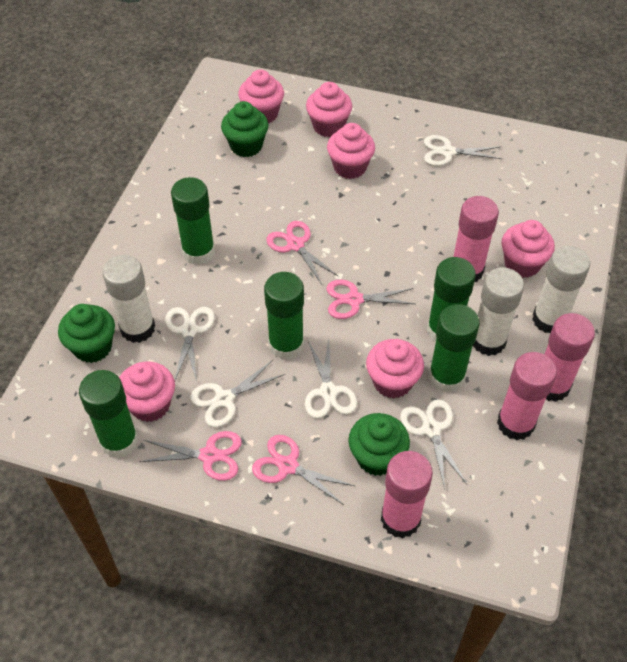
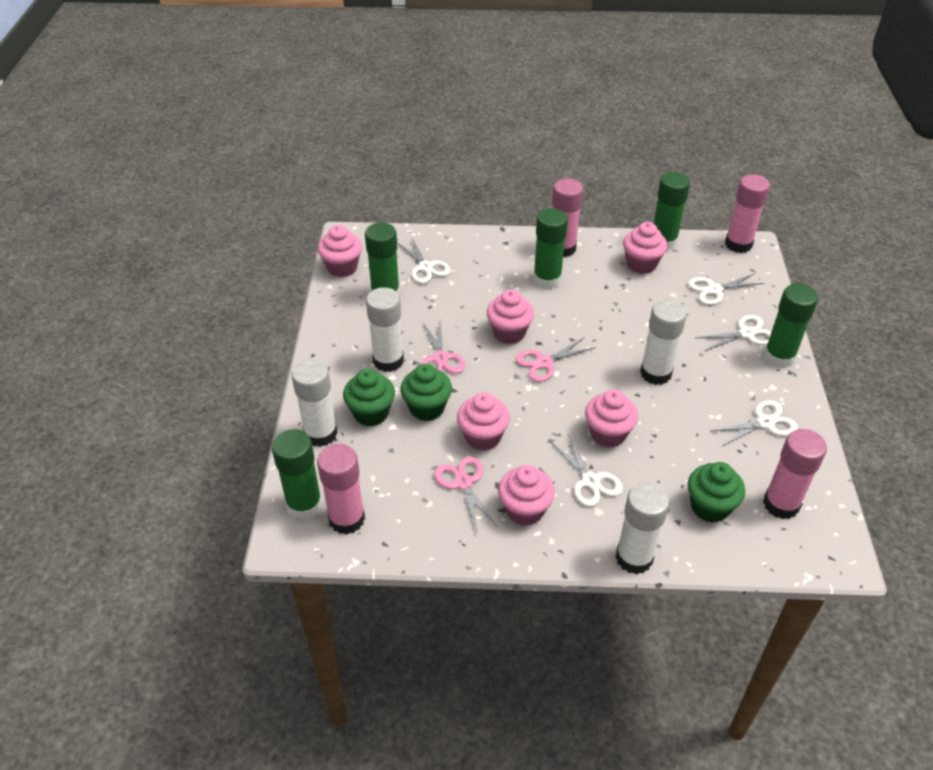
pink scissors: 4 -> 3
white glue stick: 3 -> 4

